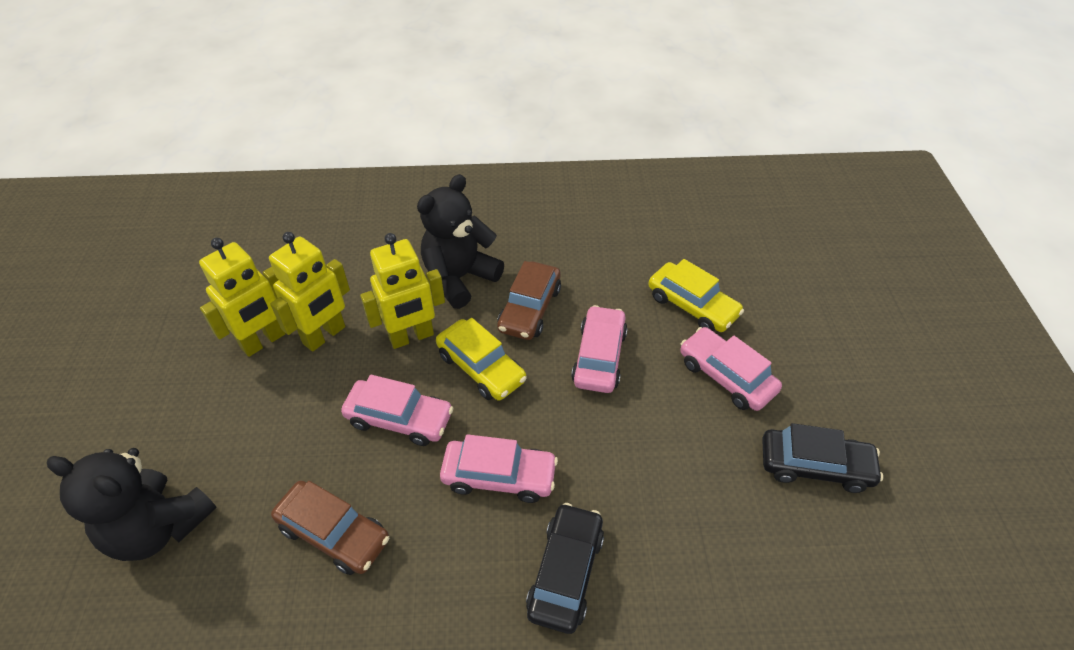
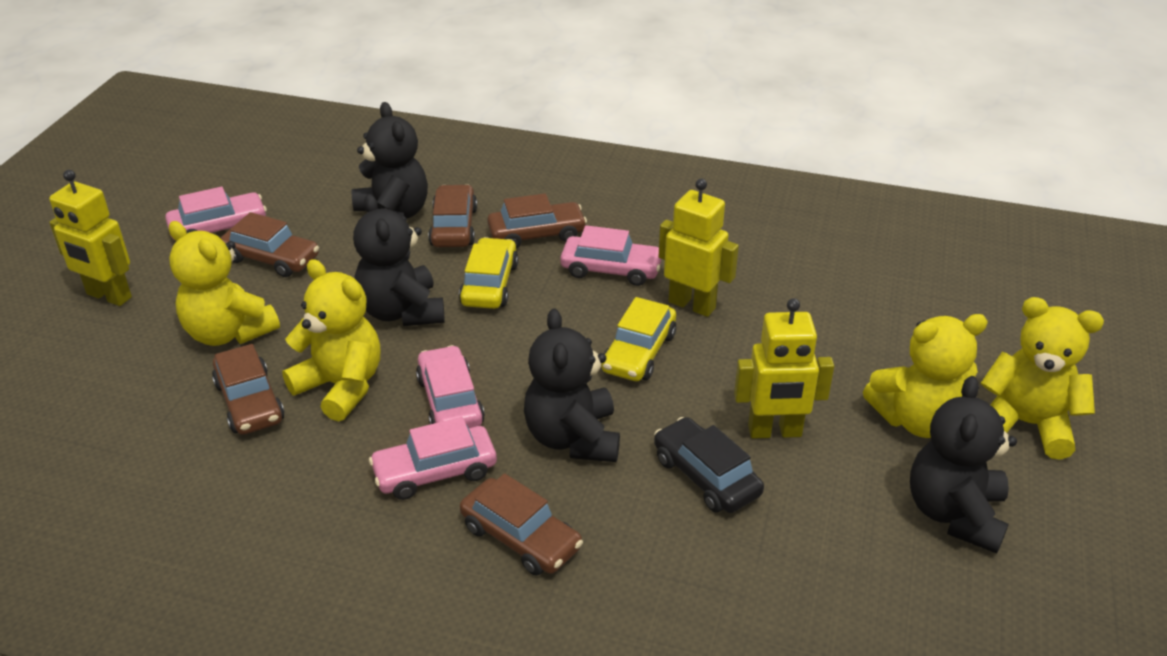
black car: 2 -> 1
black teddy bear: 2 -> 4
brown car: 2 -> 5
yellow teddy bear: 0 -> 4

